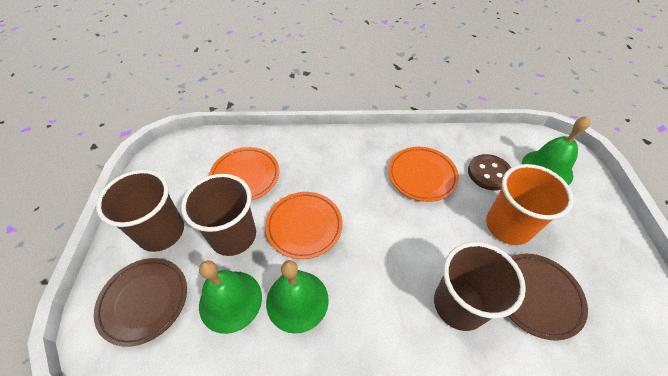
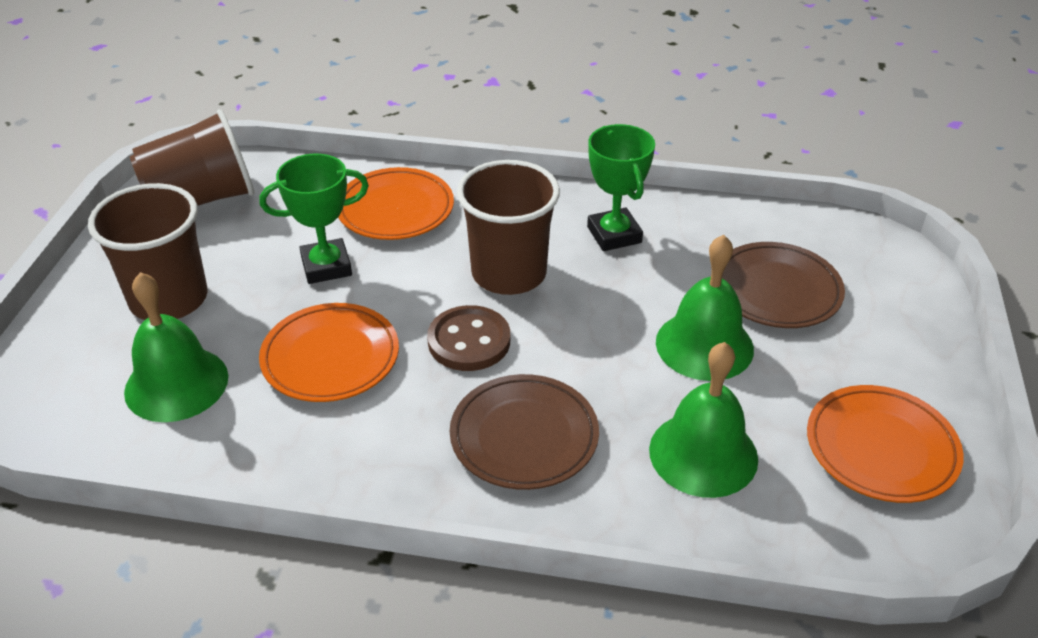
green trophy: 0 -> 2
orange cup: 1 -> 0

